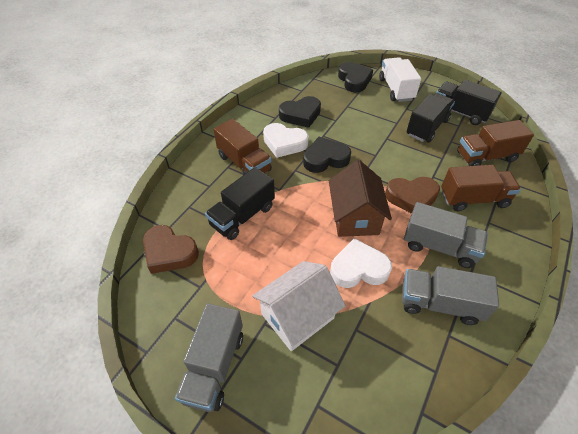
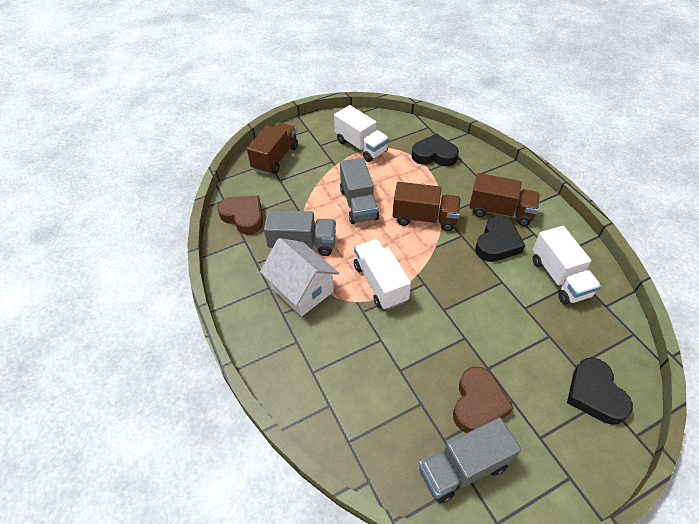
black truck: 3 -> 0
brown house: 1 -> 0
white heart: 2 -> 0
white truck: 1 -> 3

